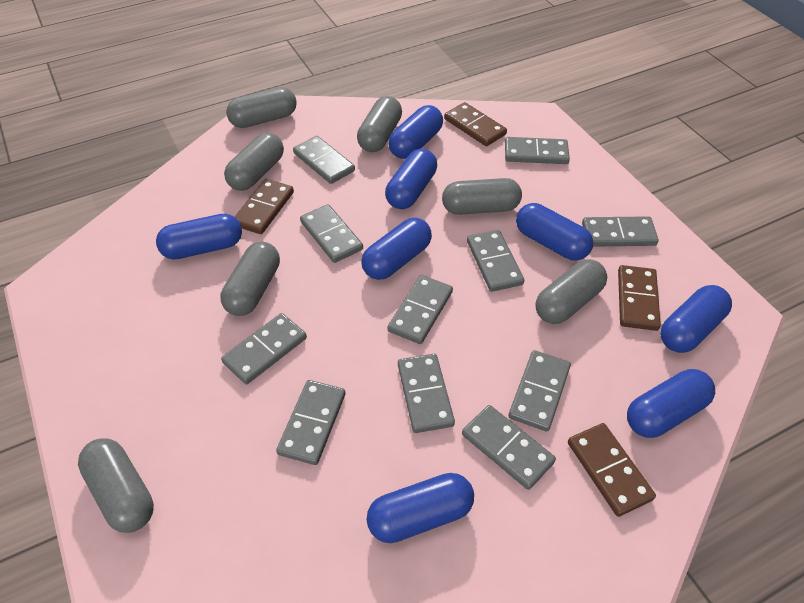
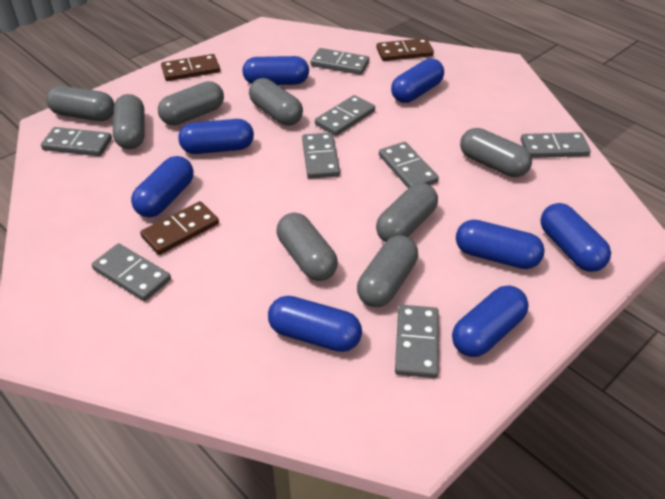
brown domino: 4 -> 3
grey capsule: 7 -> 8
grey domino: 11 -> 8

